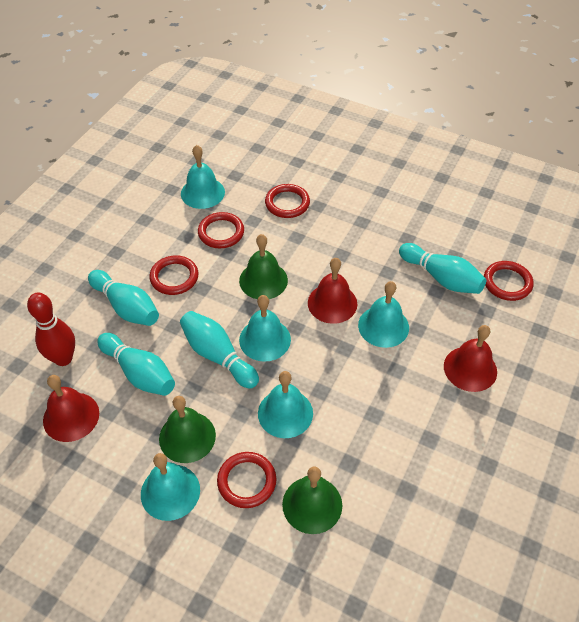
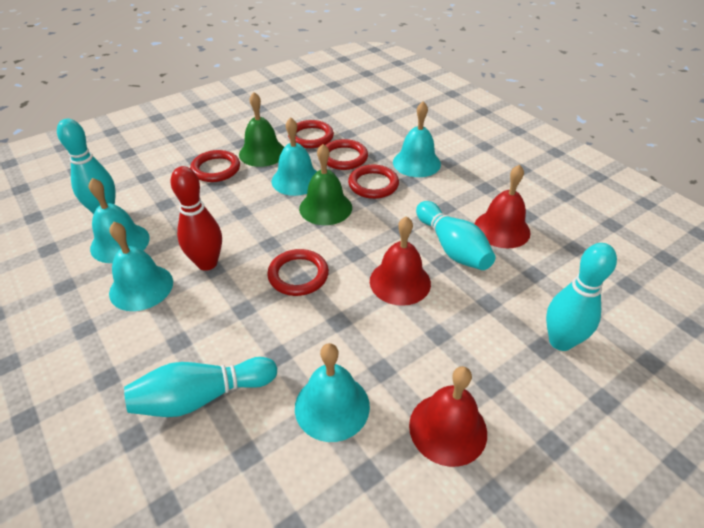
green bell: 3 -> 2

